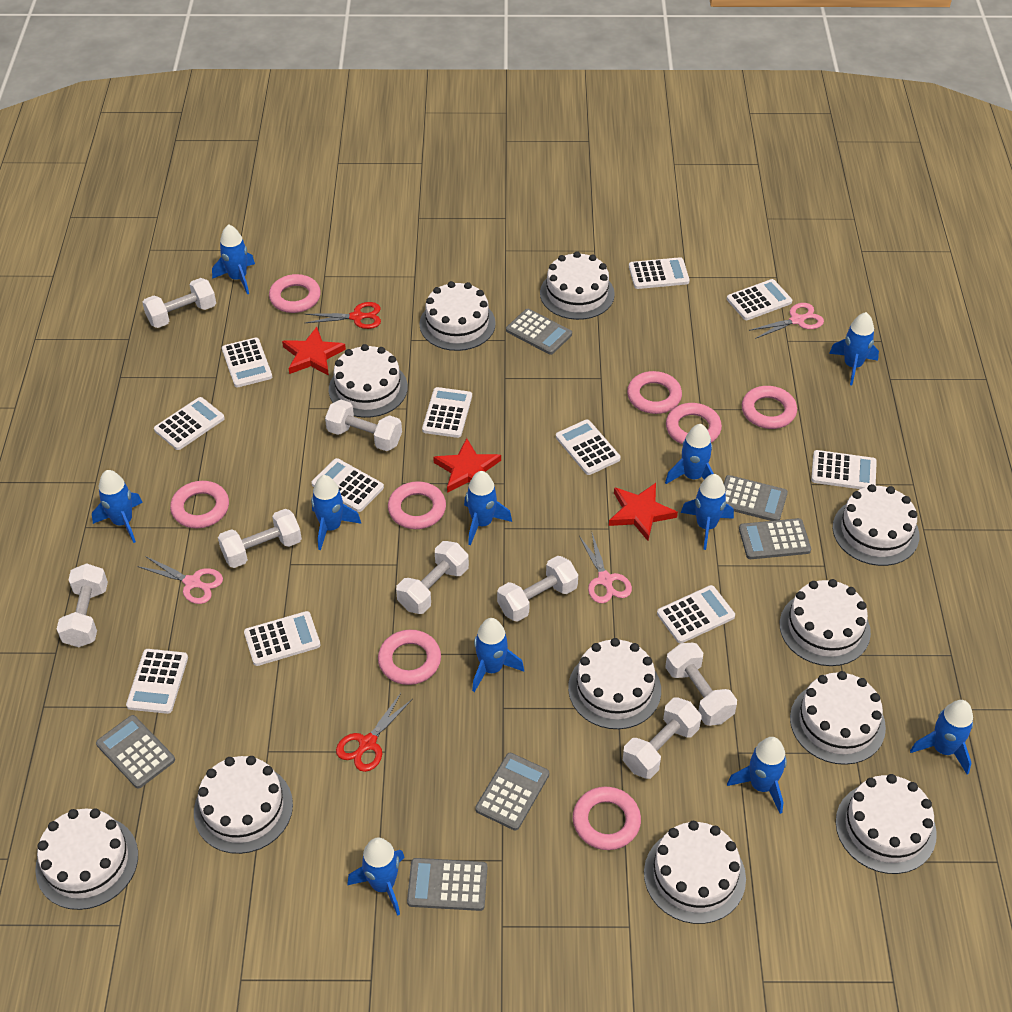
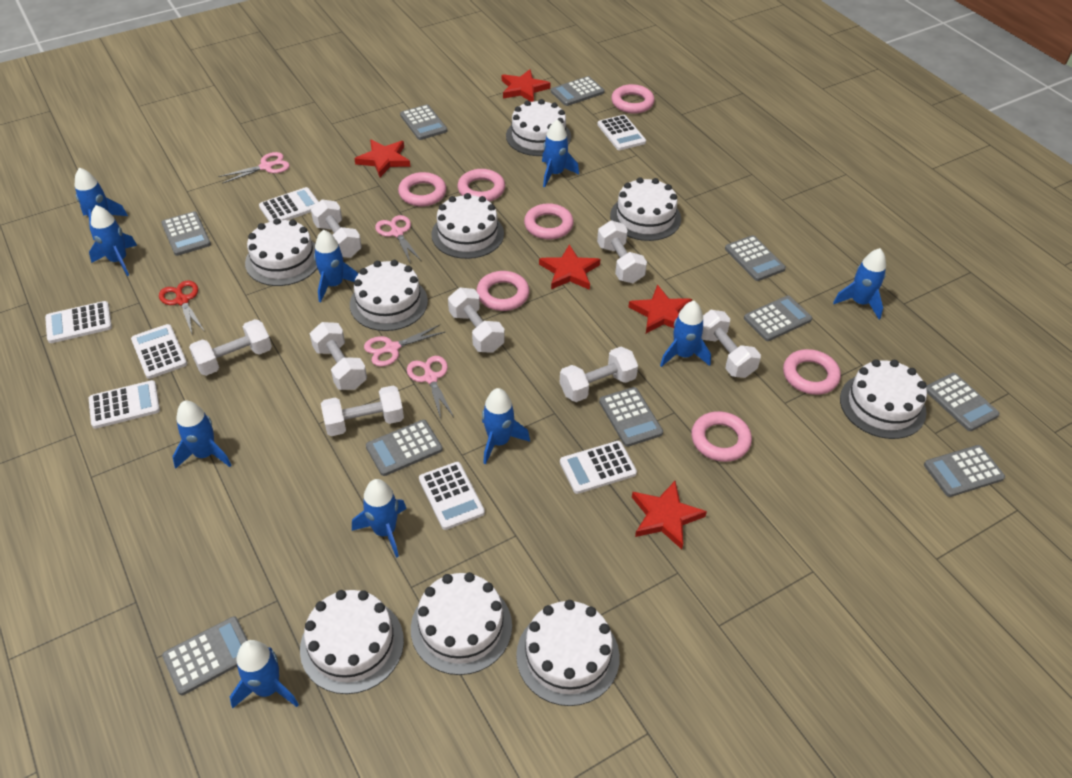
blue rocket: 11 -> 10
grey calculator: 6 -> 10
pink ring: 8 -> 7
pink scissors: 3 -> 4
red scissors: 2 -> 1
red star: 3 -> 5
white cake: 11 -> 9
white calculator: 11 -> 7

